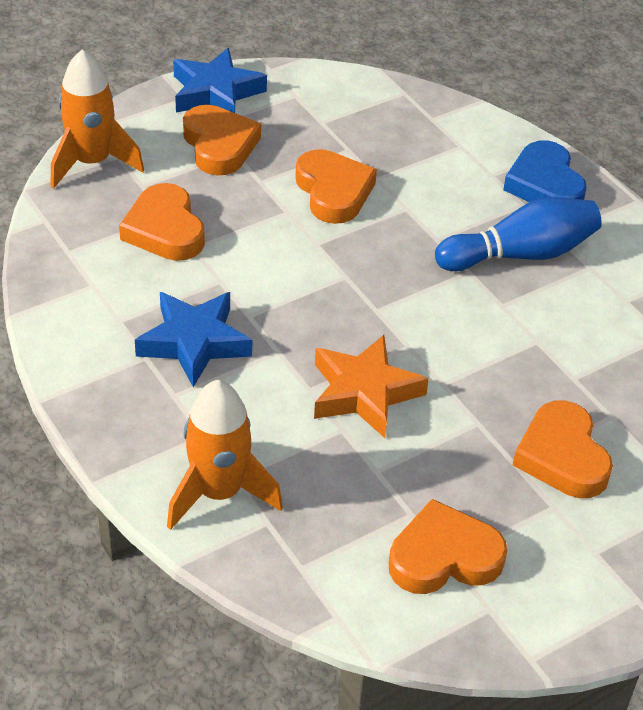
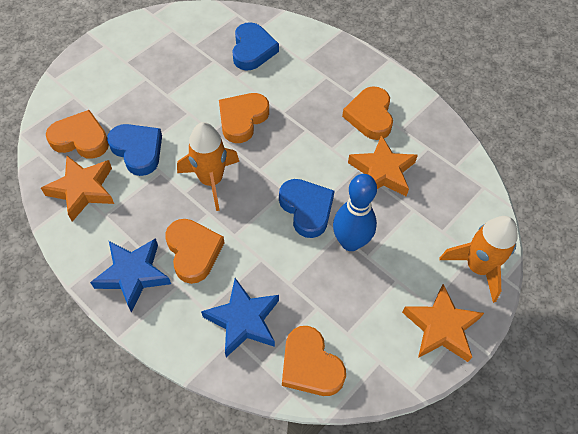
blue heart: 1 -> 3
orange star: 1 -> 3

